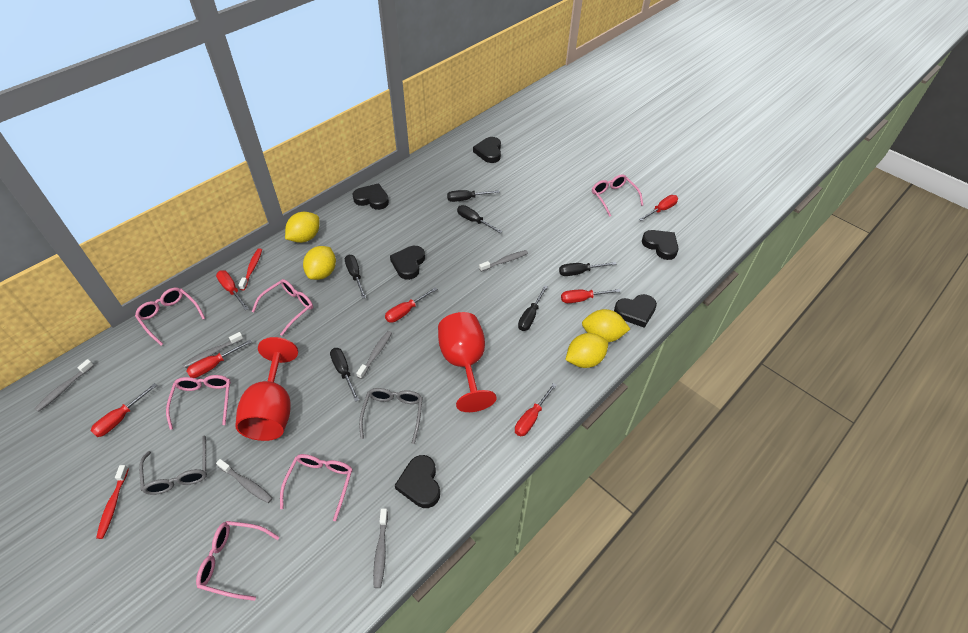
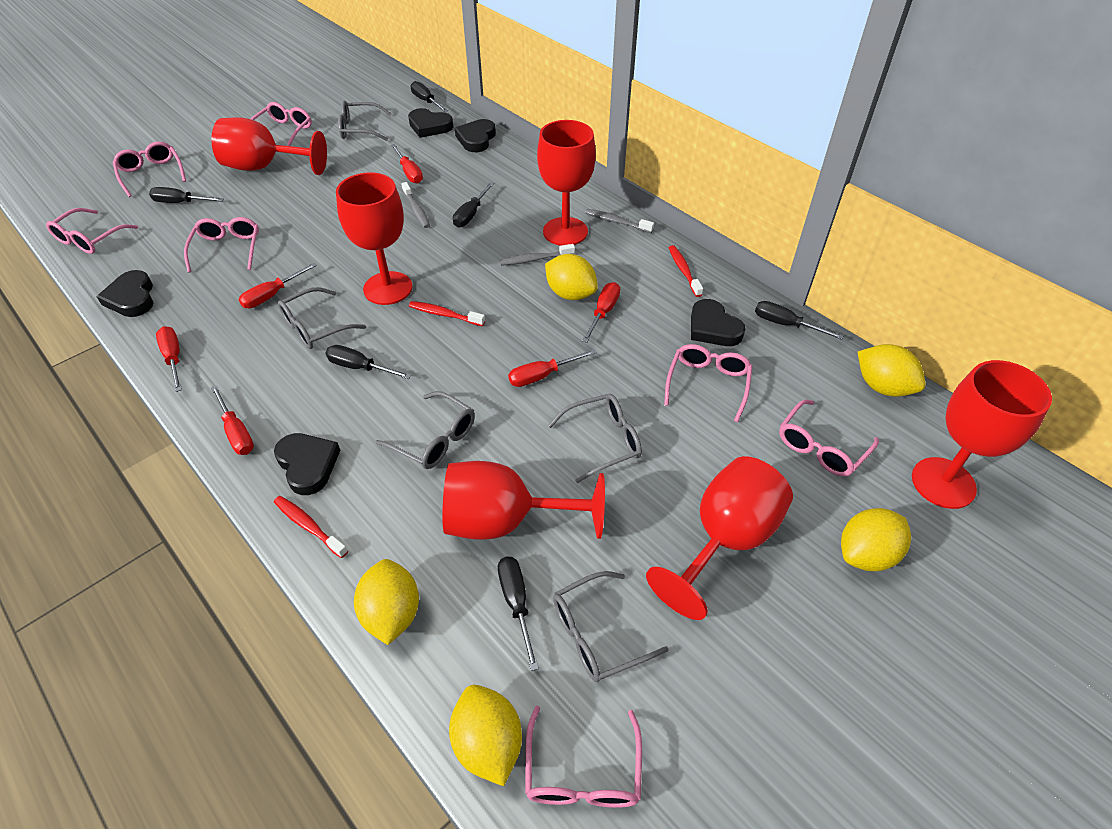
black heart: 6 -> 5
grey glasses: 2 -> 5
grey toothbrush: 6 -> 3
pink glasses: 6 -> 7
red goblet: 2 -> 6
red screwdriver: 7 -> 6
red toothbrush: 2 -> 3
yellow lemon: 4 -> 5

